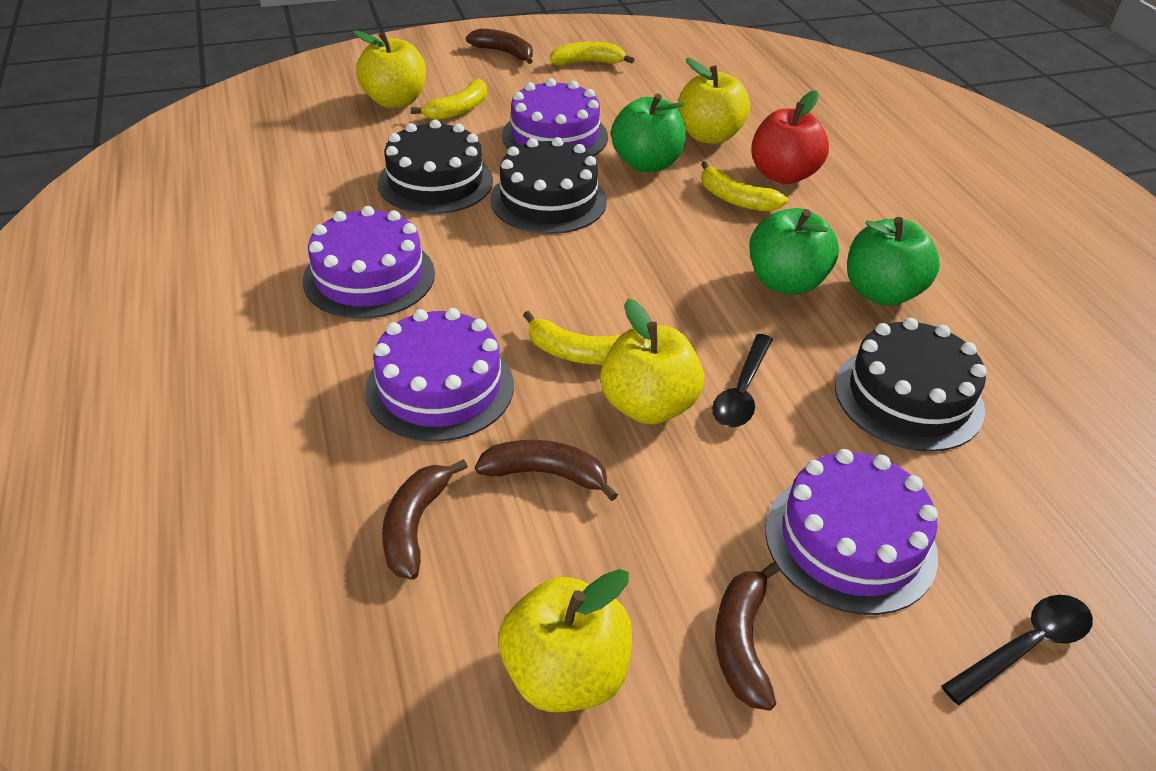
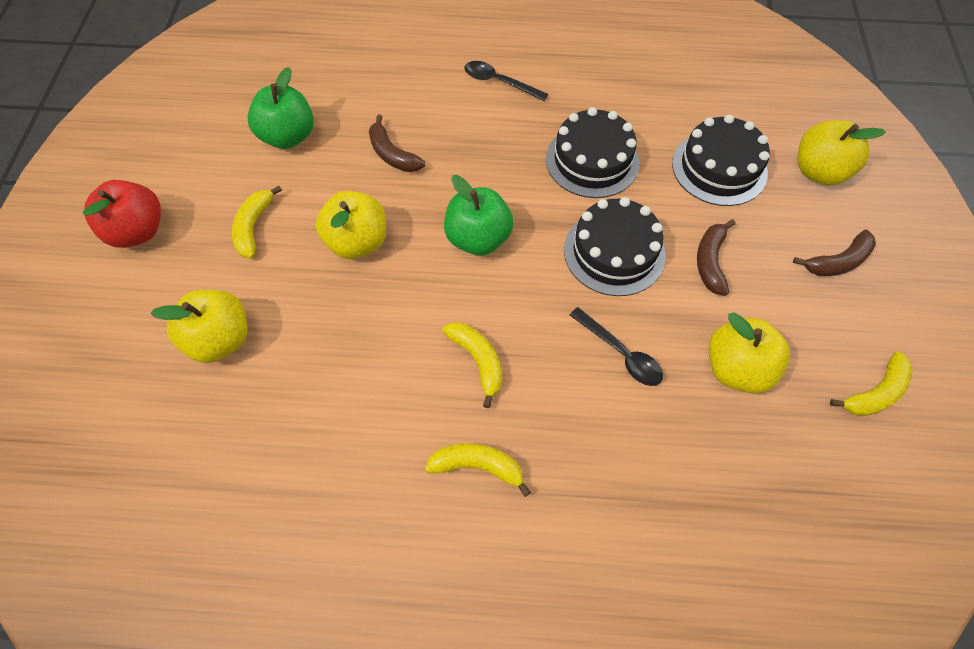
brown banana: 4 -> 3
green apple: 3 -> 2
purple cake: 4 -> 0

